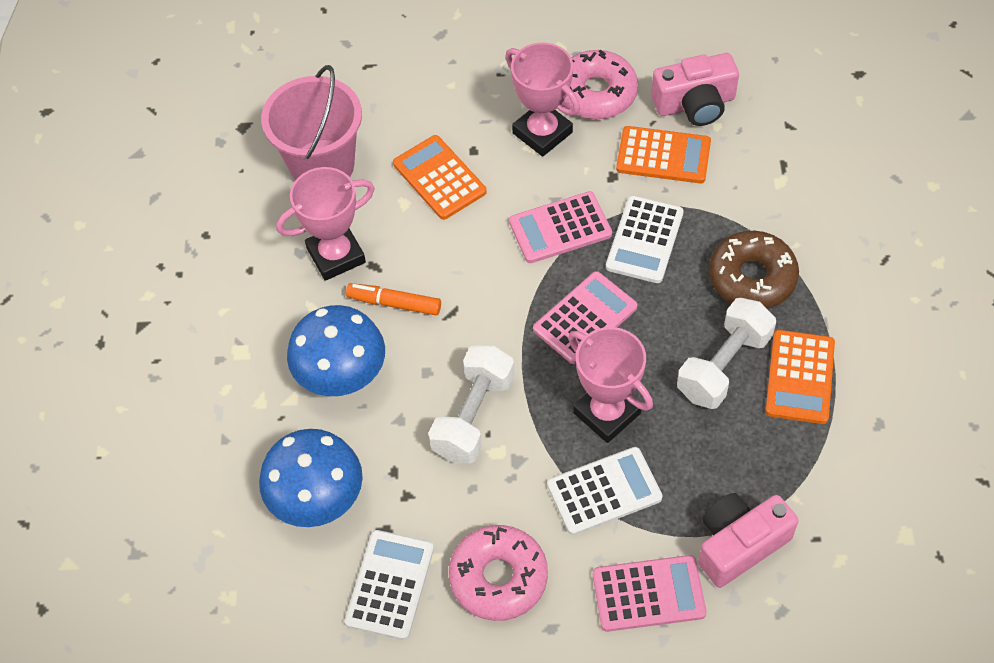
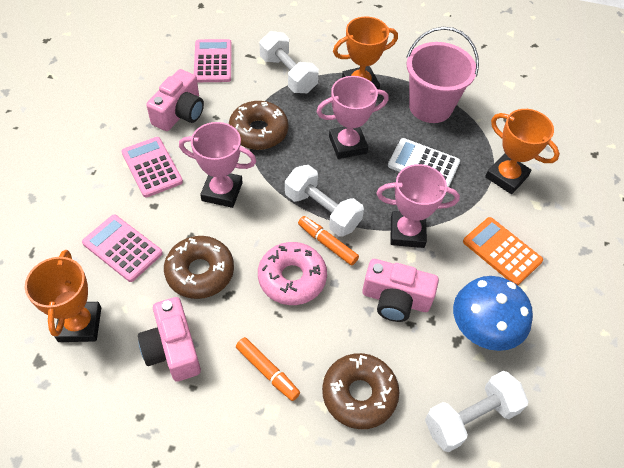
blue mushroom: 2 -> 1
brown donut: 1 -> 3
orange calculator: 3 -> 1
orange marker: 1 -> 2
orange trophy: 0 -> 3
pink camera: 2 -> 3
pink donut: 2 -> 1
white calculator: 3 -> 1
white dumbbell: 2 -> 3

